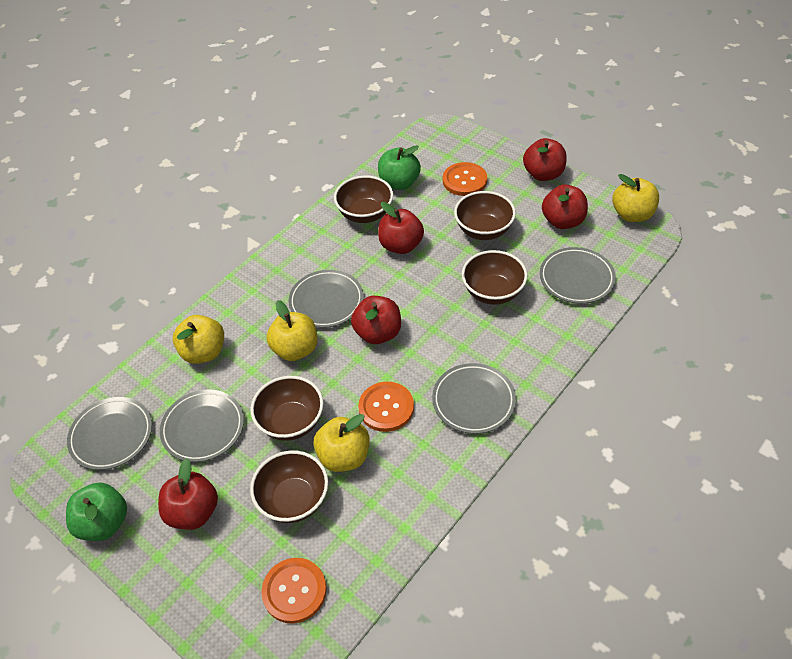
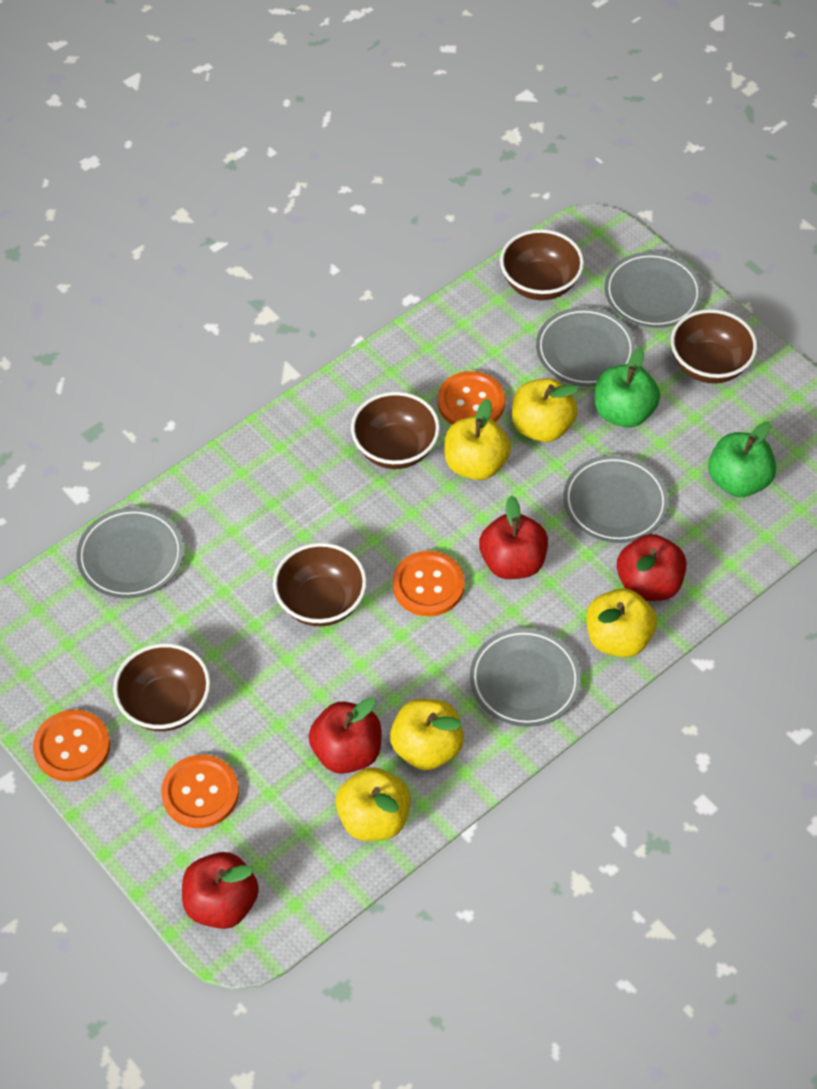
orange button: 3 -> 4
red apple: 5 -> 4
yellow apple: 4 -> 5

